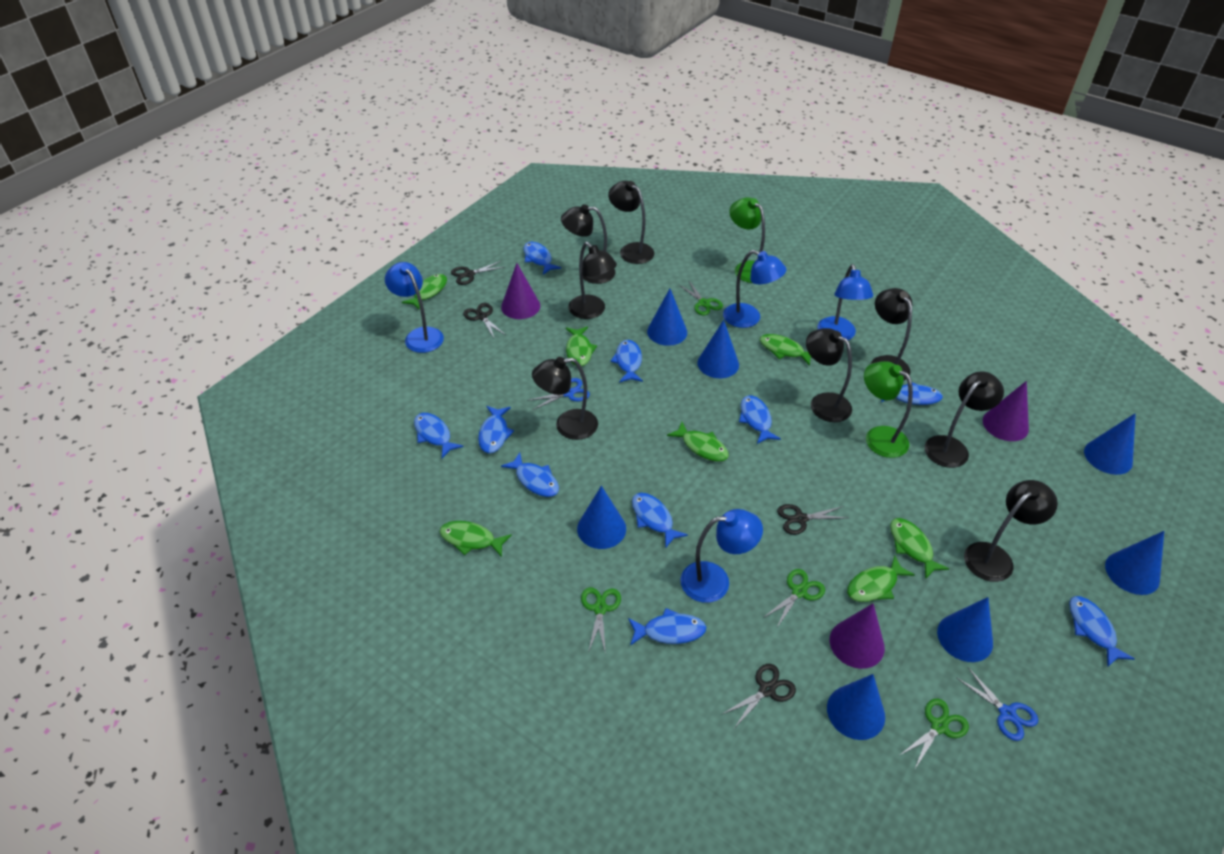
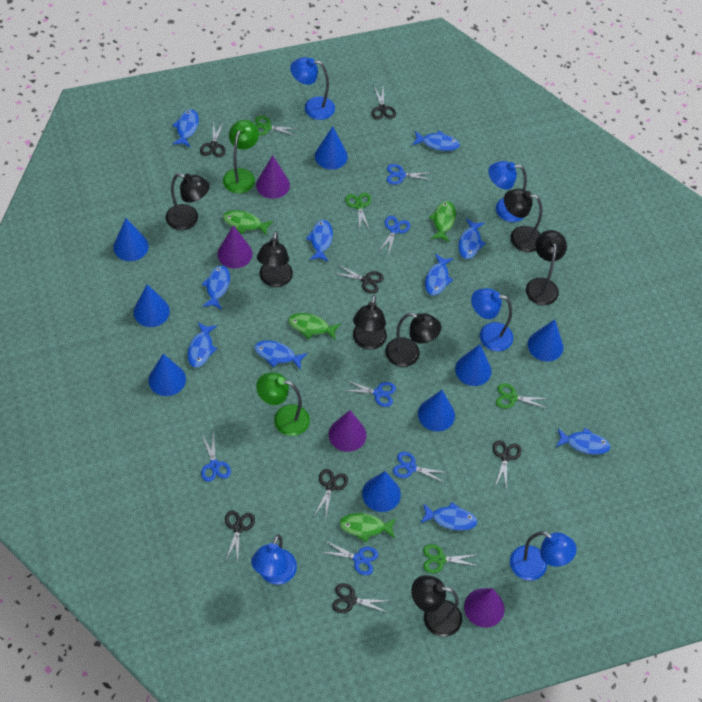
black lamp: 8 -> 7
black scissors: 4 -> 7
blue cone: 7 -> 8
blue lamp: 4 -> 5
blue scissors: 2 -> 6
green fish: 7 -> 4
purple cone: 3 -> 4

